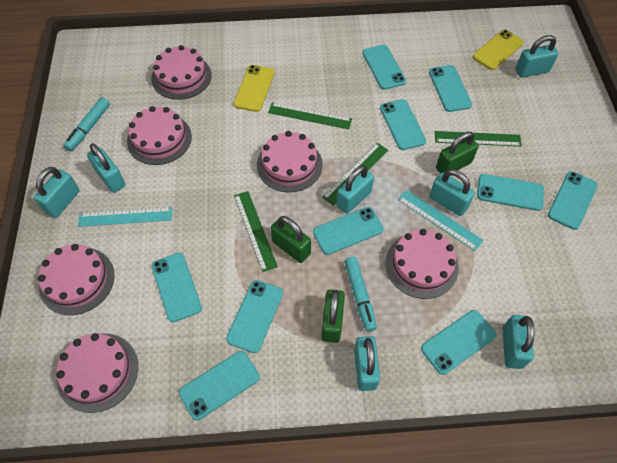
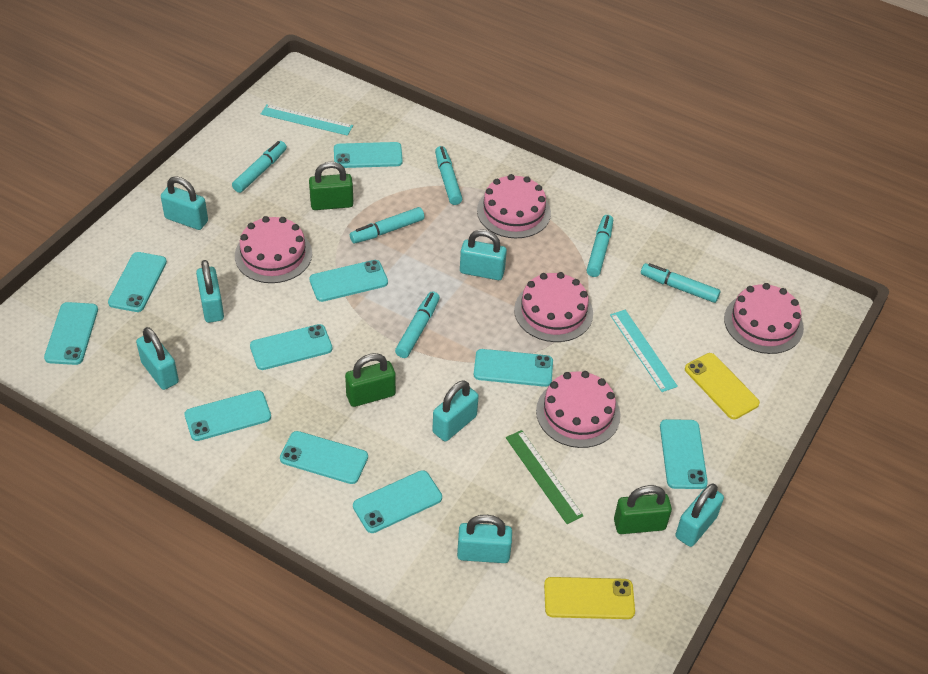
green ruler: 4 -> 1
pink cake: 6 -> 5
turquoise marker: 2 -> 6

